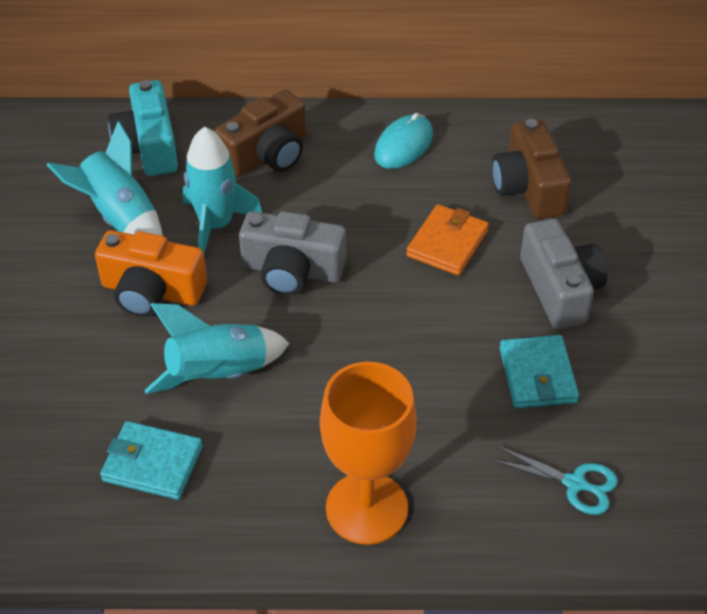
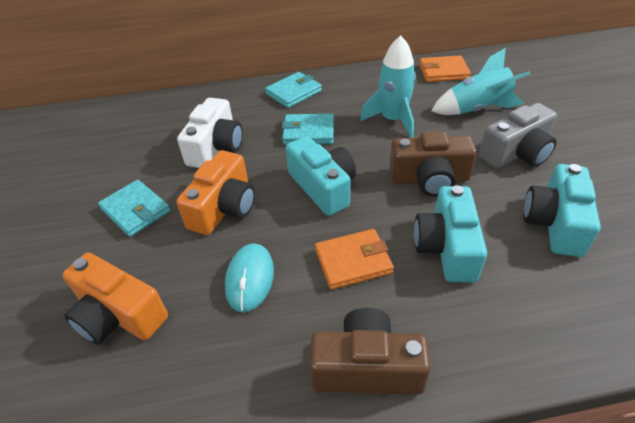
grey camera: 2 -> 1
orange camera: 1 -> 2
orange goblet: 1 -> 0
orange wallet: 1 -> 2
turquoise camera: 1 -> 3
turquoise rocket: 3 -> 2
turquoise scissors: 1 -> 0
turquoise wallet: 2 -> 3
white camera: 0 -> 1

